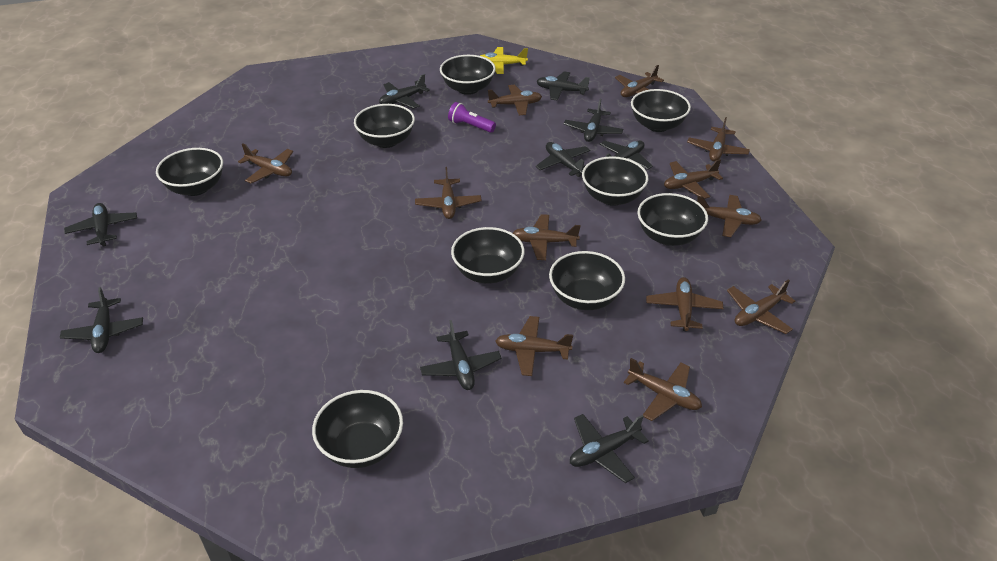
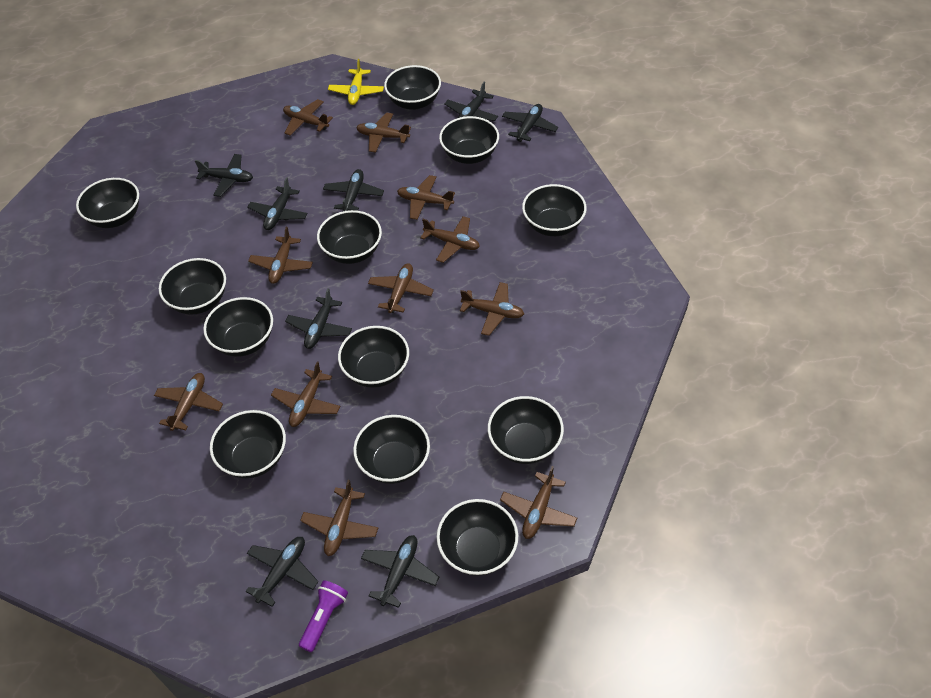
black bowl: 9 -> 12
black plane: 9 -> 8
brown plane: 12 -> 11

